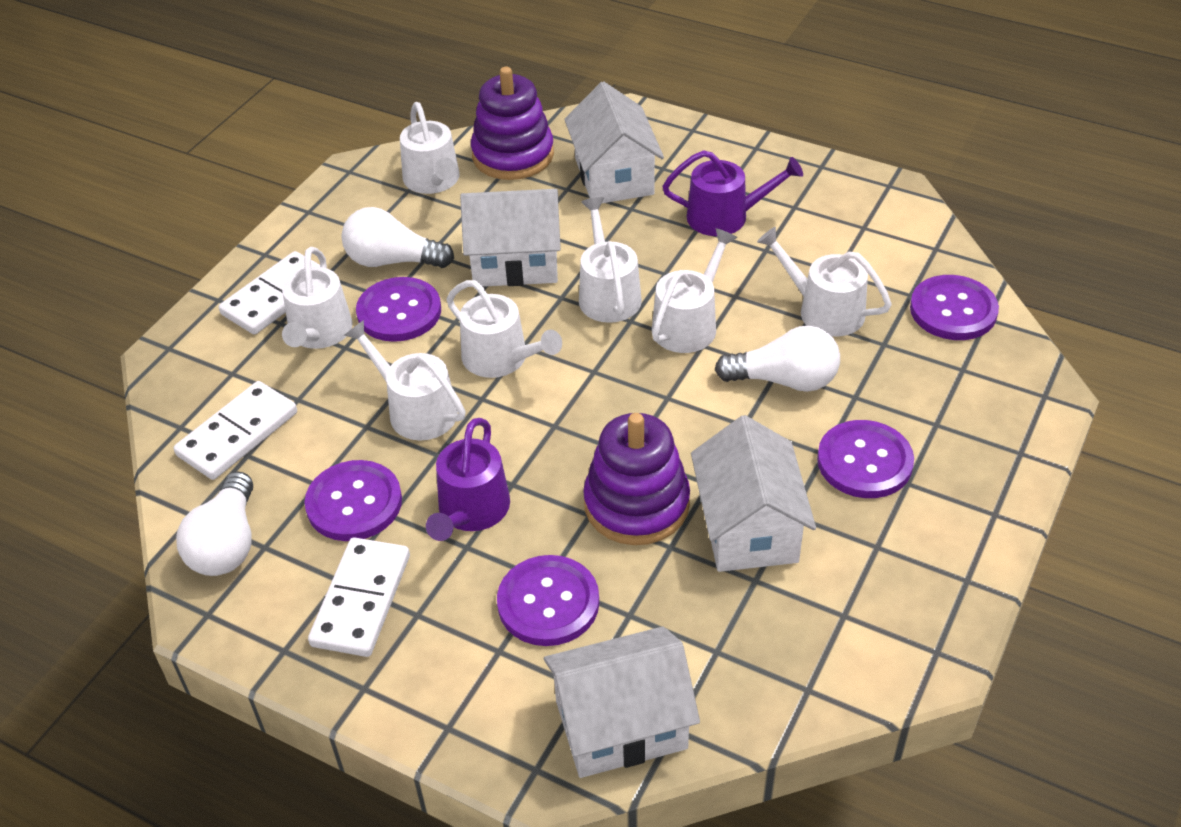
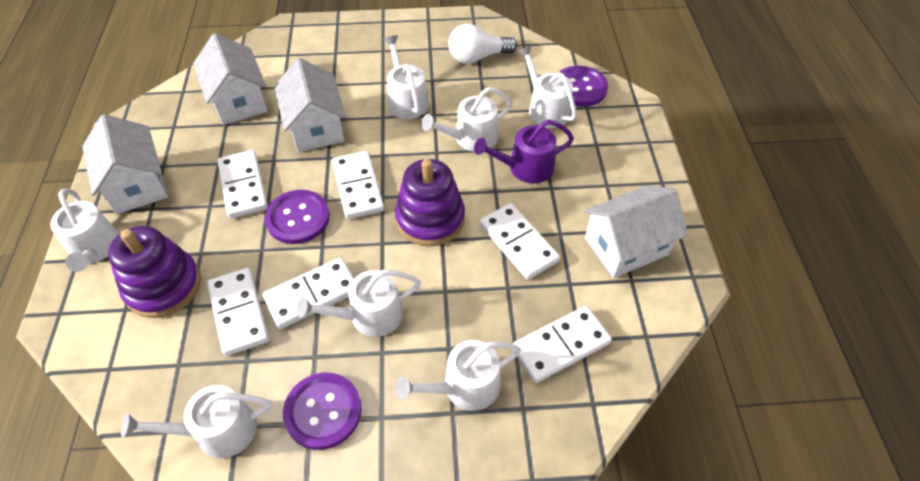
purple button: 5 -> 3
purple watering can: 2 -> 1
white domino: 3 -> 6
white light bulb: 3 -> 1

